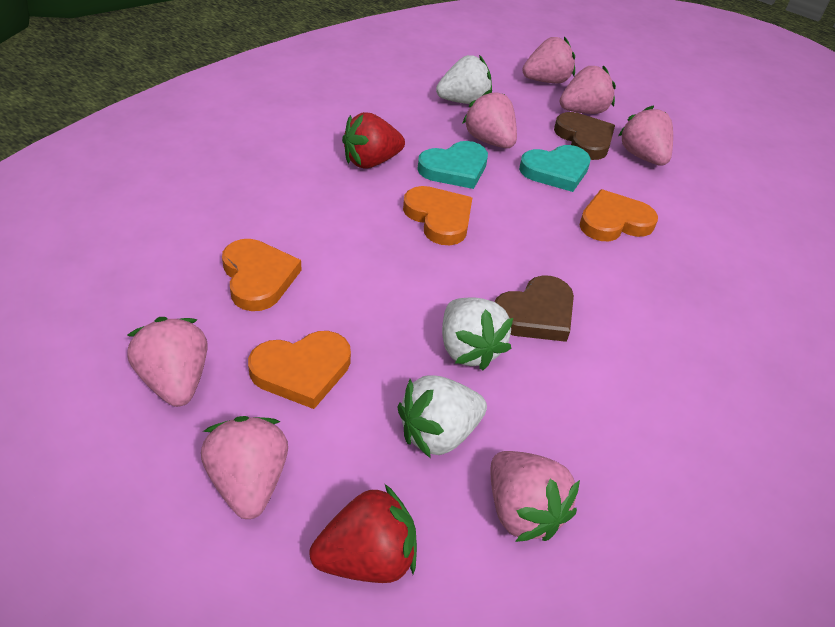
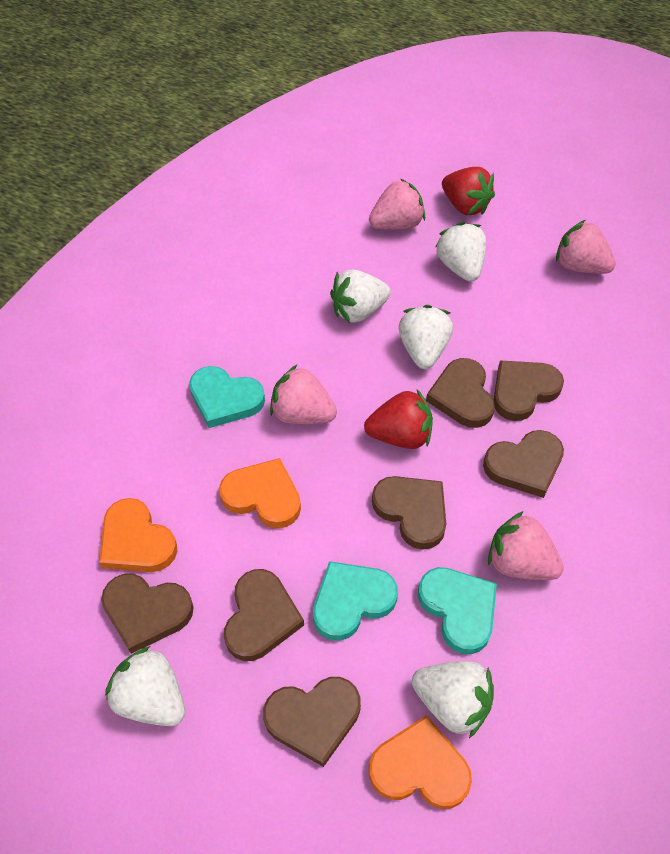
brown heart: 2 -> 7
orange heart: 4 -> 3
pink strawberry: 7 -> 4
turquoise heart: 2 -> 3
white strawberry: 3 -> 5

